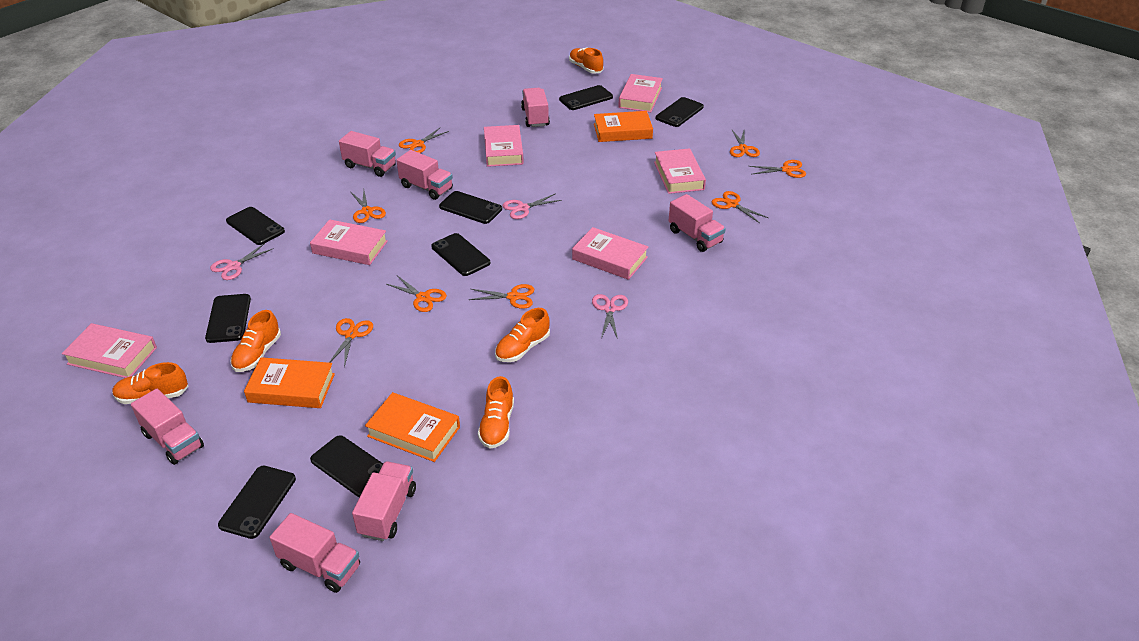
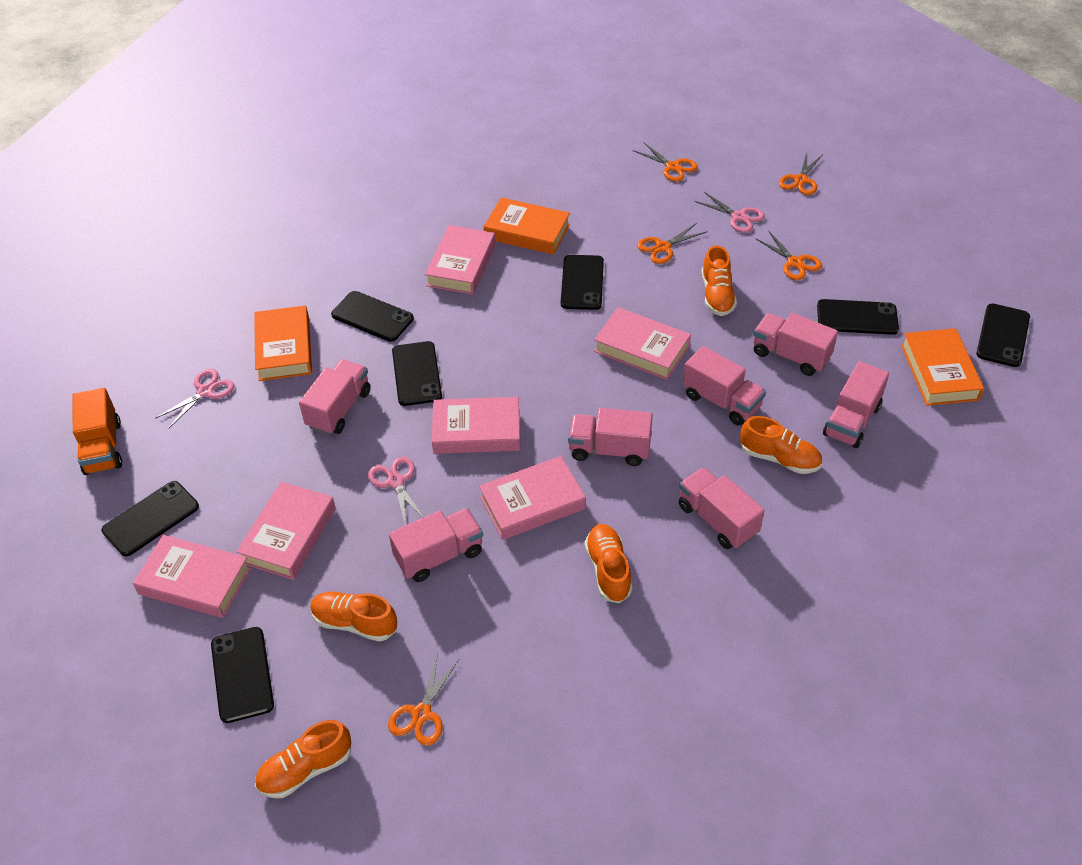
black phone: 8 -> 7
orange scissors: 8 -> 5
orange truck: 0 -> 1

